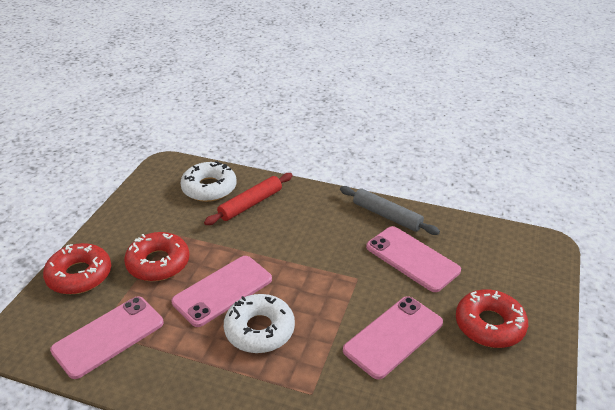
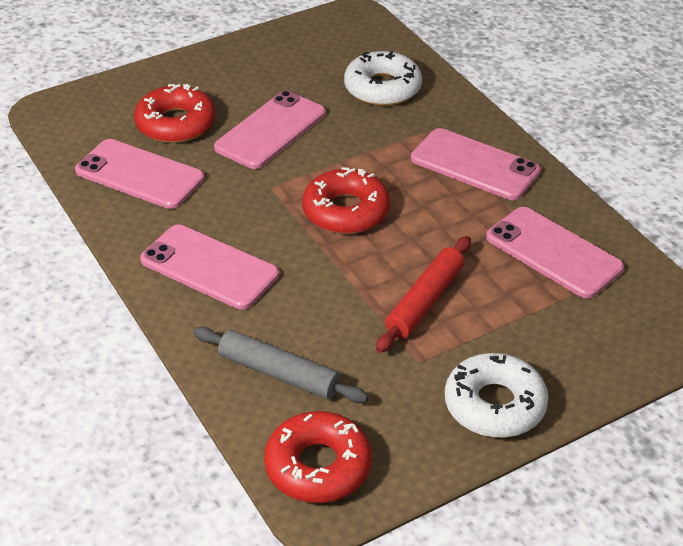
pink phone: 4 -> 5

